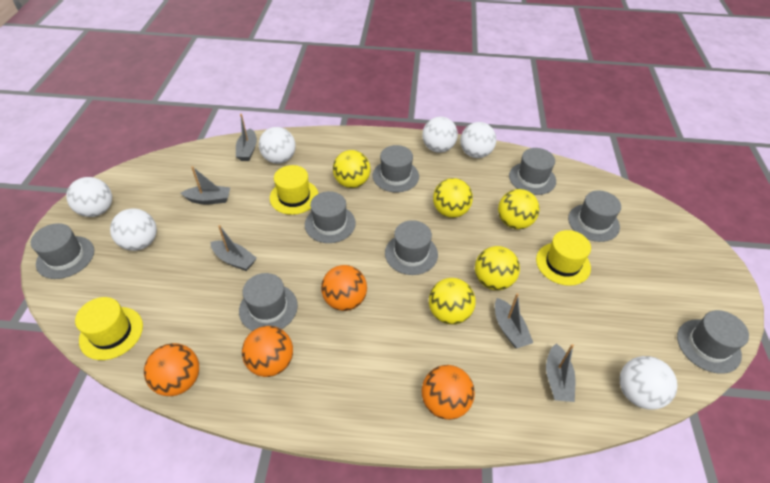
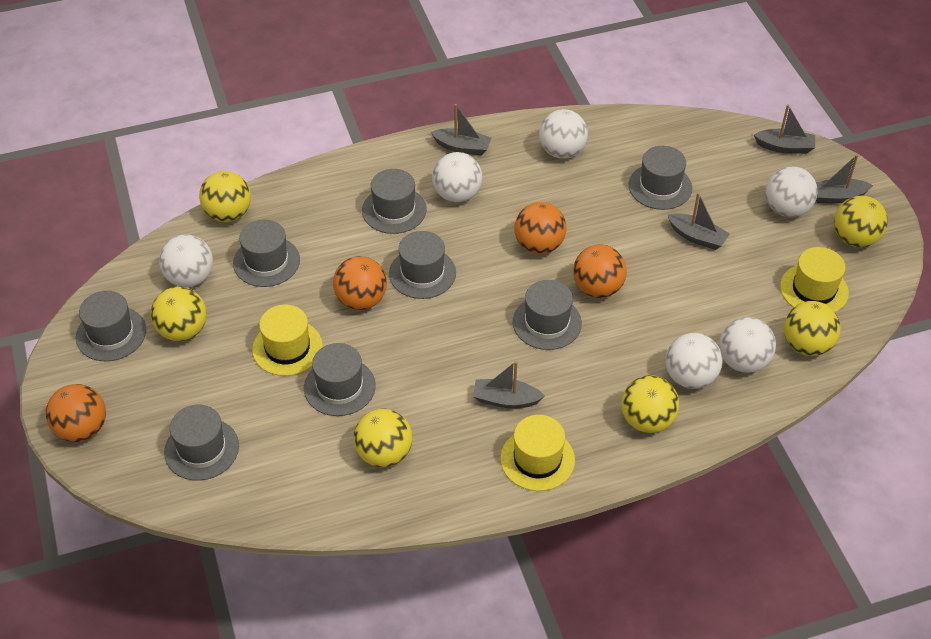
yellow ball: 5 -> 6

